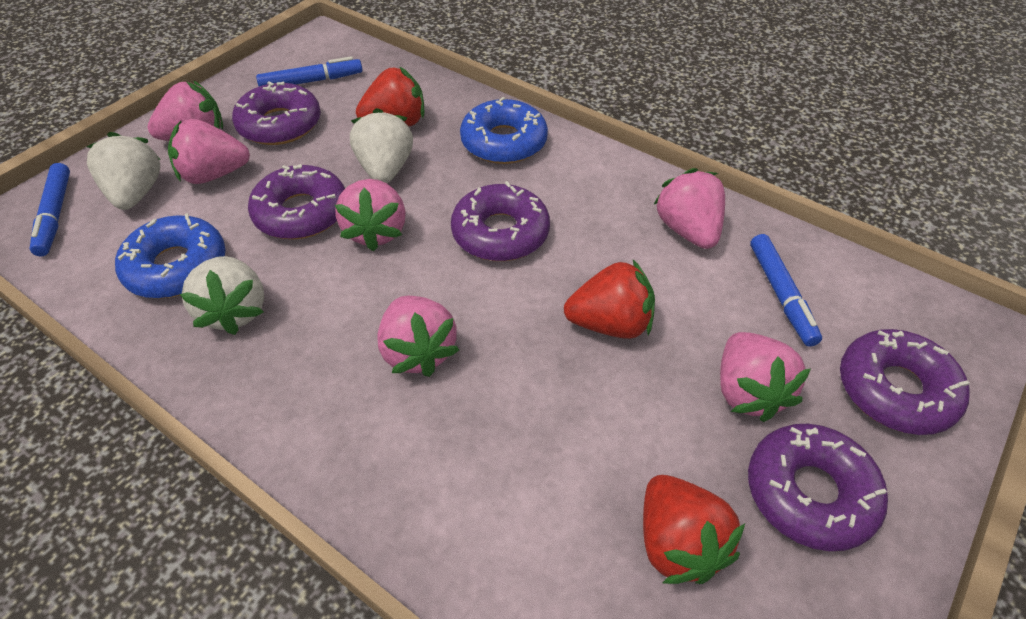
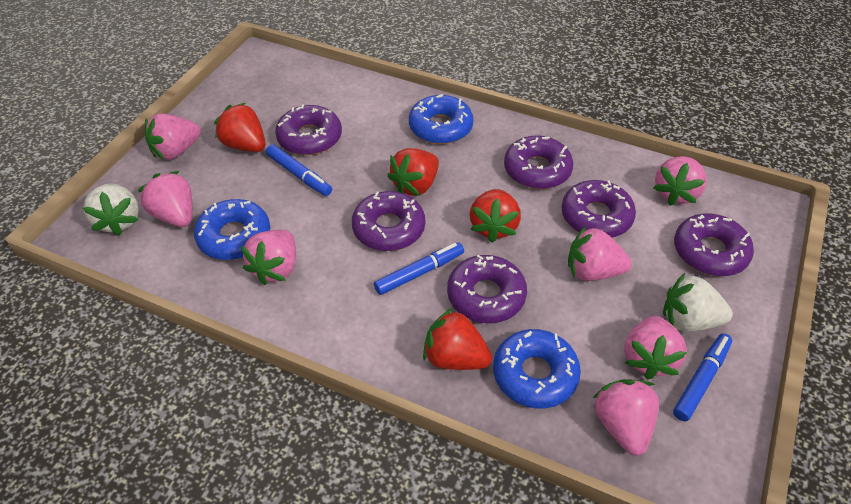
blue donut: 2 -> 3
pink strawberry: 6 -> 7
purple donut: 5 -> 6
red strawberry: 3 -> 4
white strawberry: 3 -> 2

